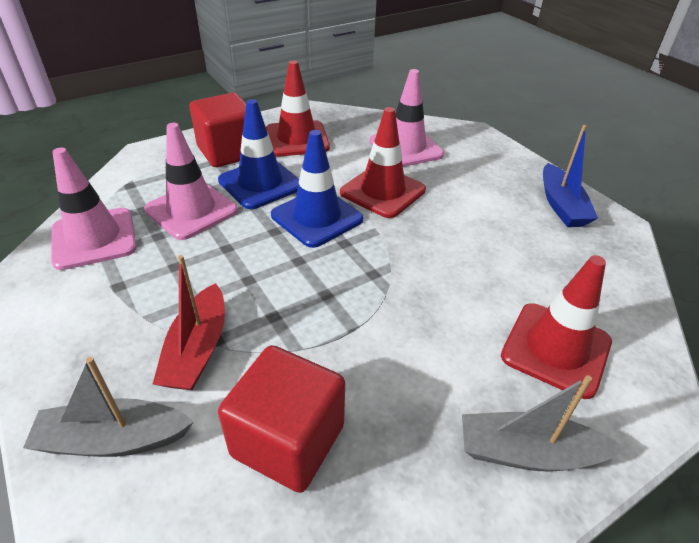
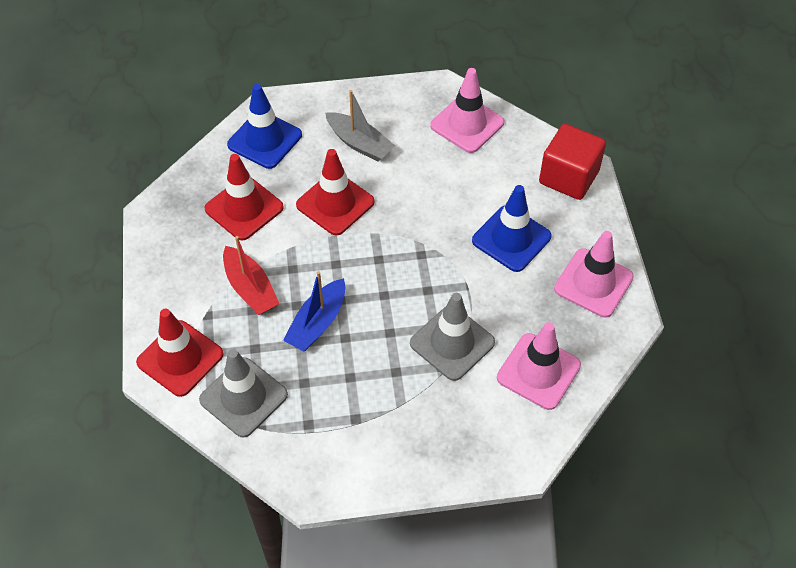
grey boat: 2 -> 1
grey traffic cone: 0 -> 2
red cube: 2 -> 1

